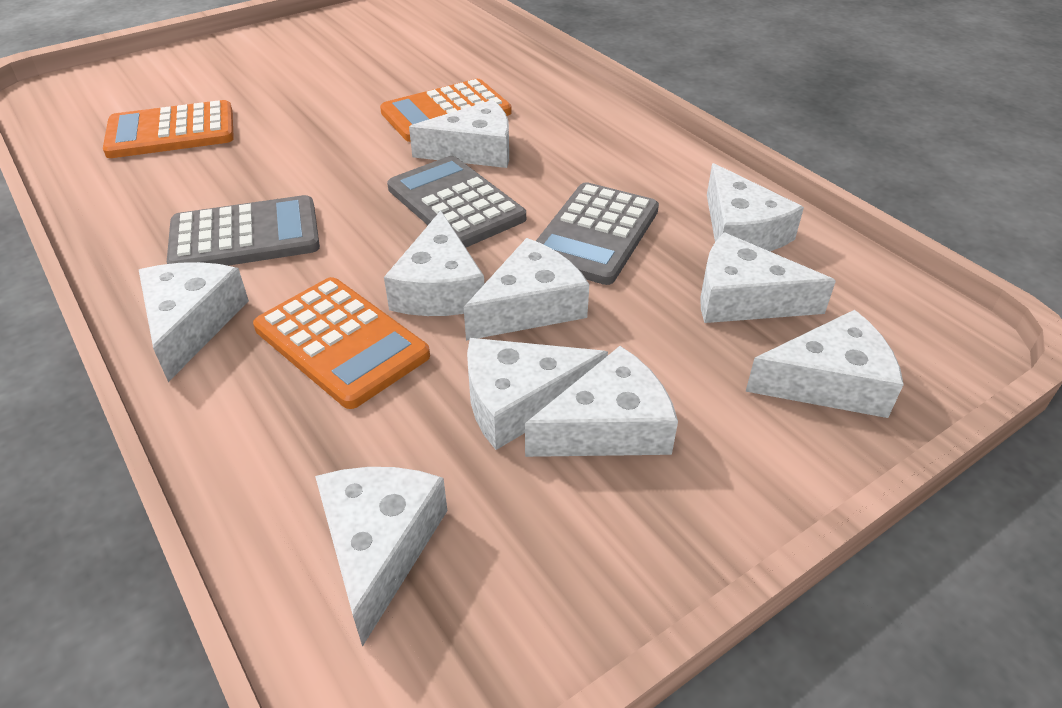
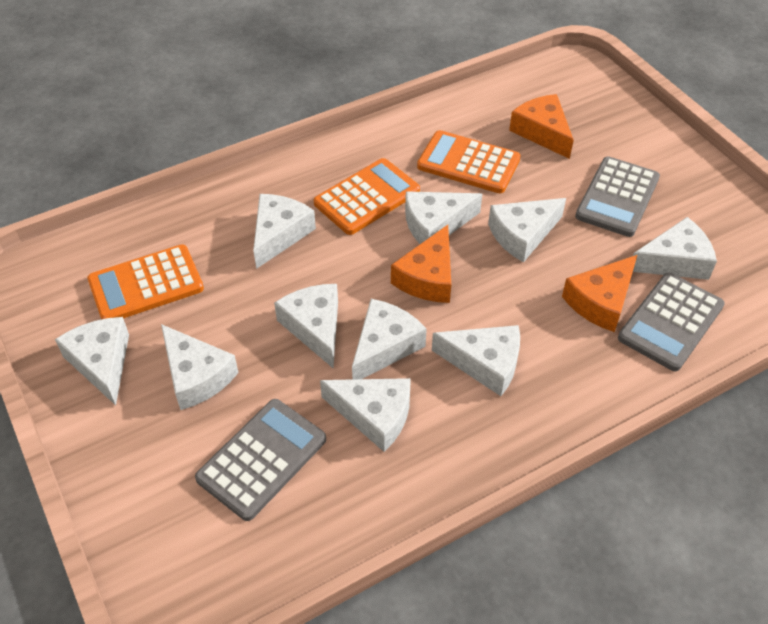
orange cheese: 0 -> 3

